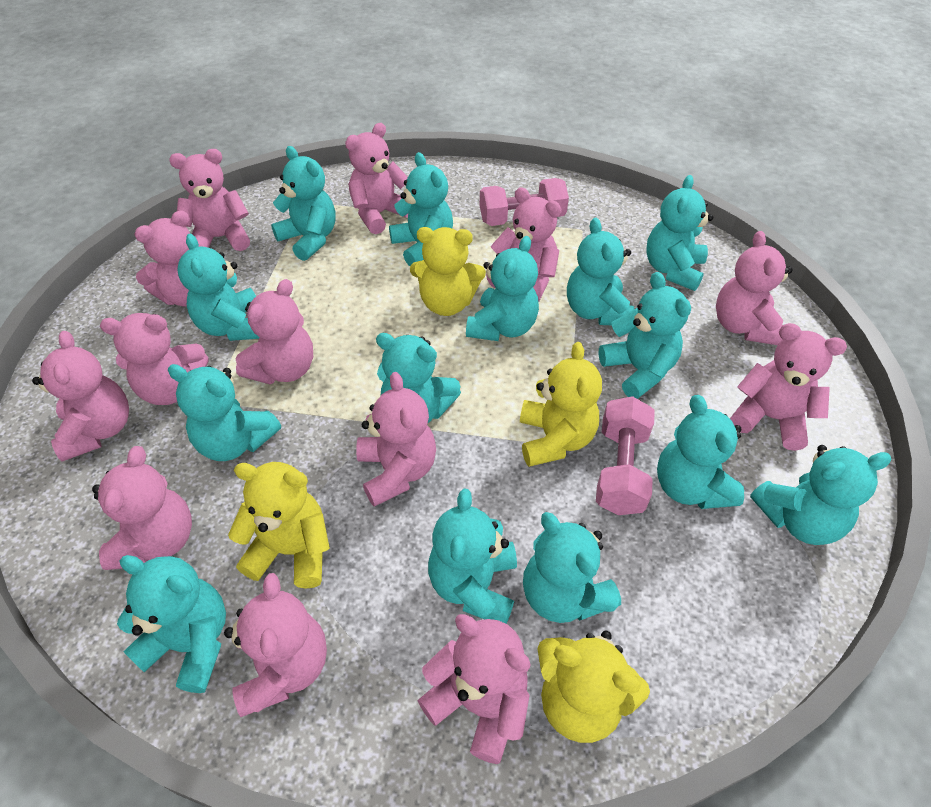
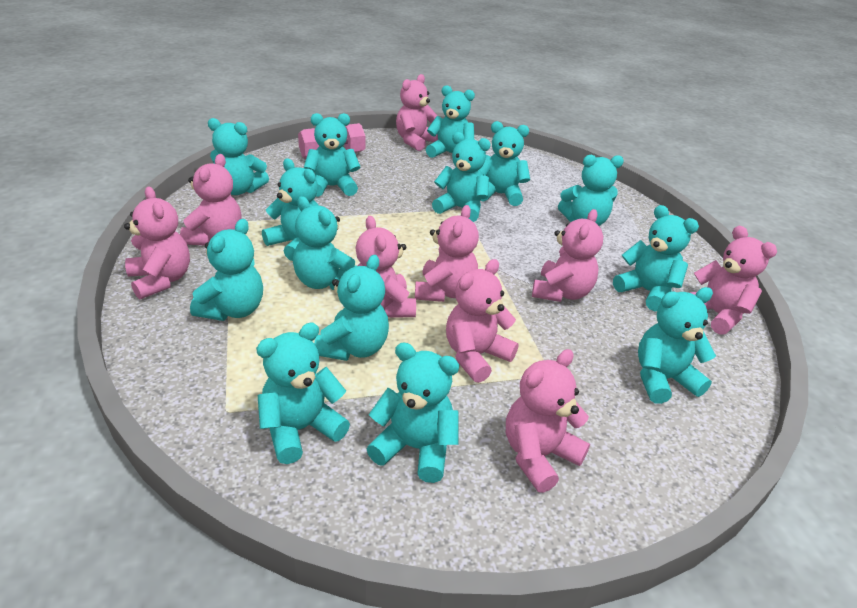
pink dumbbell: 2 -> 1
pink teddy bear: 13 -> 9
yellow teddy bear: 4 -> 0

